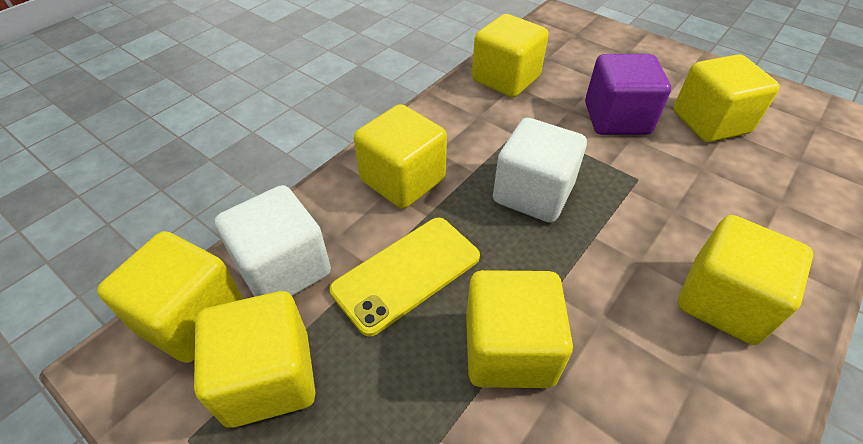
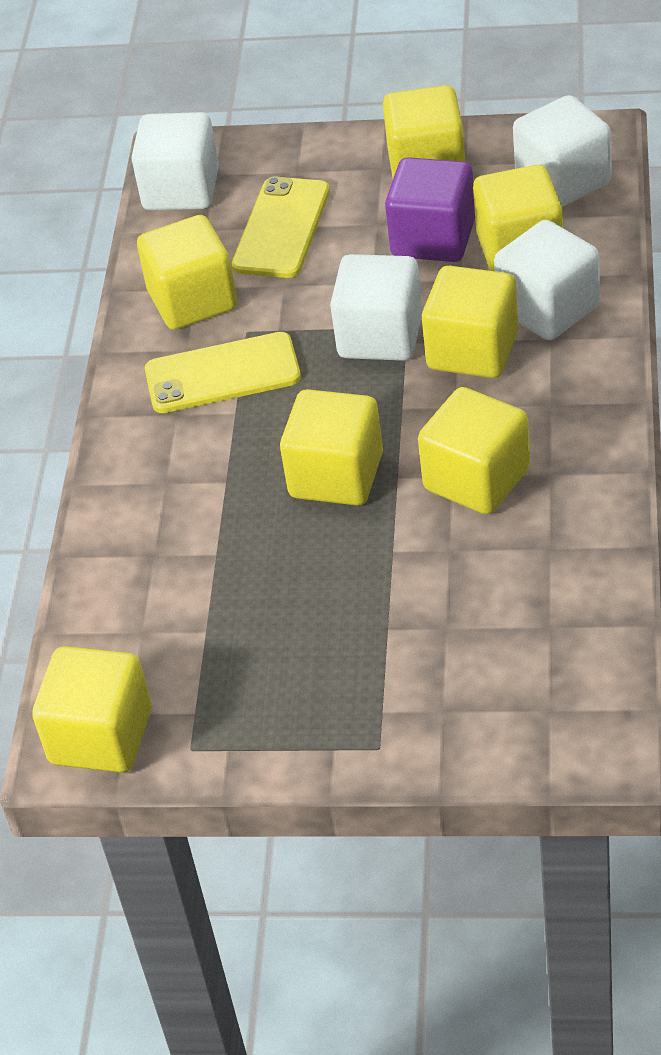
white cube: 2 -> 4
yellow phone: 1 -> 2

